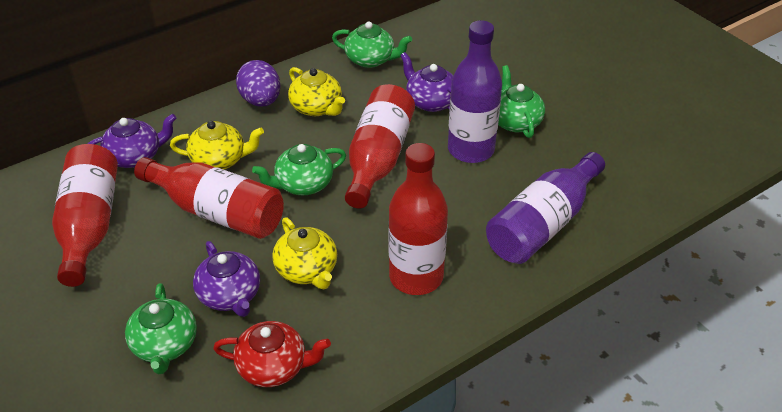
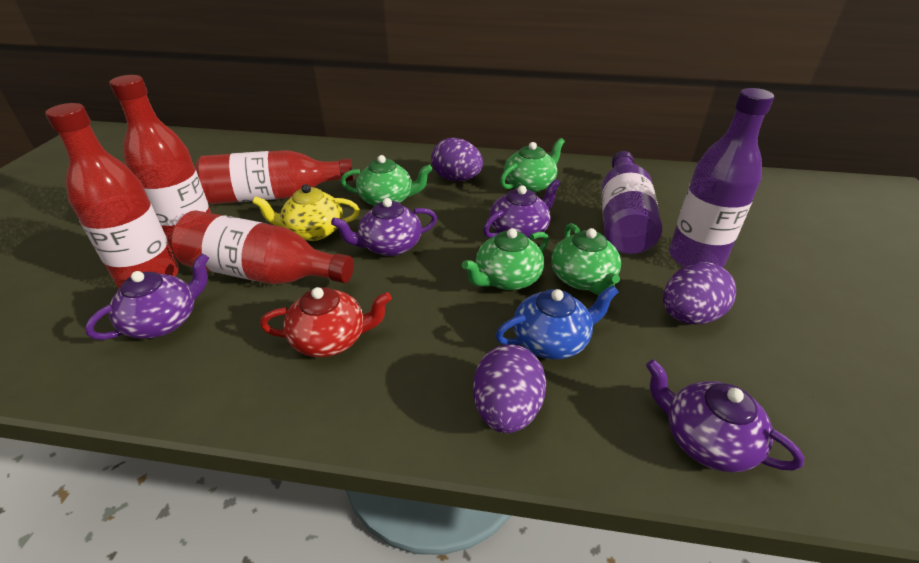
blue teapot: 0 -> 1
purple egg: 1 -> 3
purple teapot: 3 -> 4
yellow teapot: 3 -> 1

